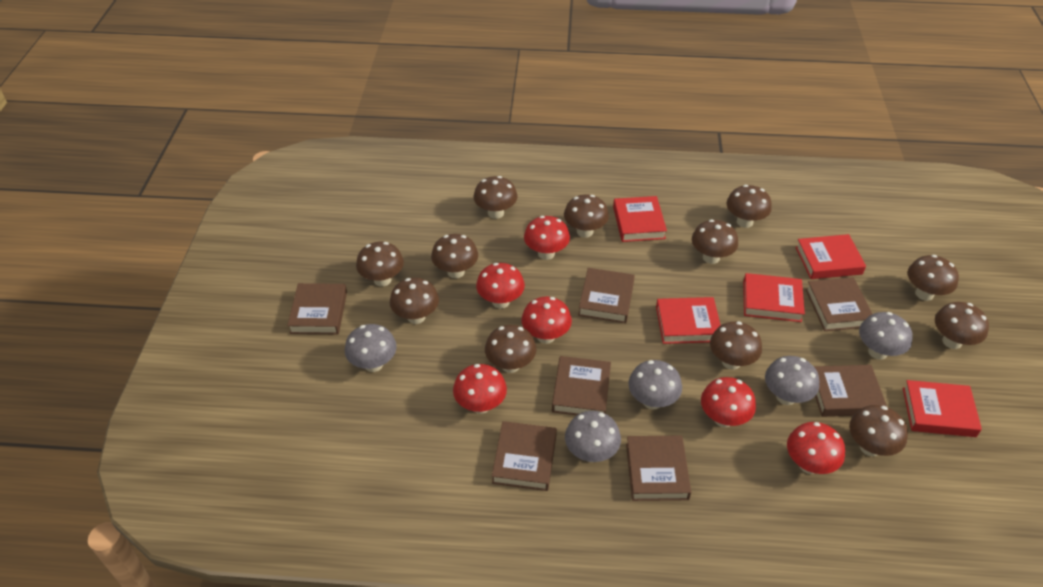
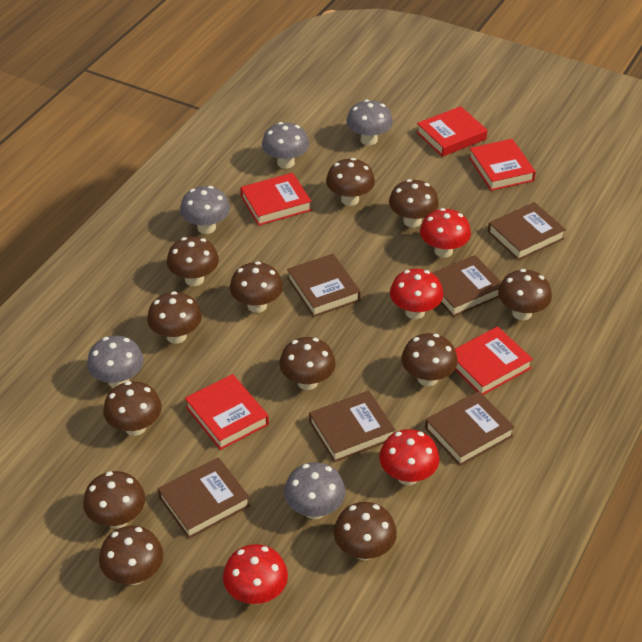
brown book: 7 -> 6
red mushroom: 6 -> 4

